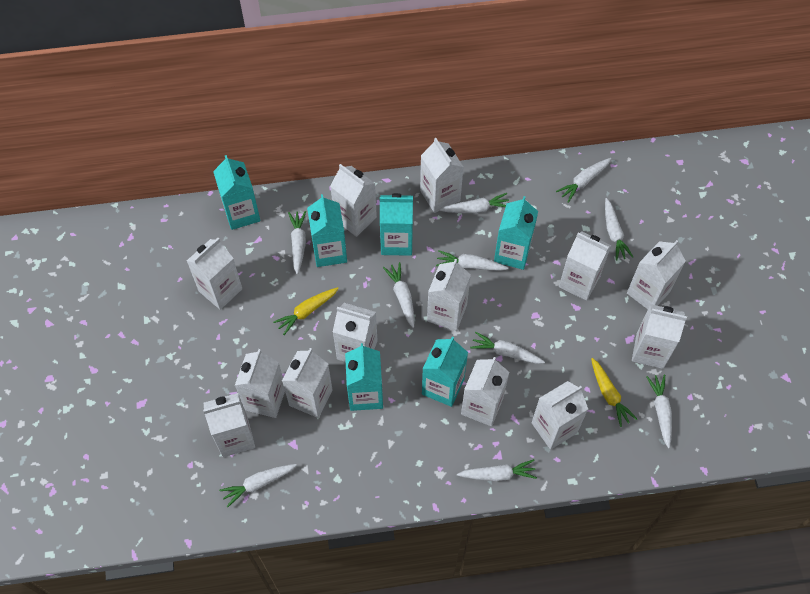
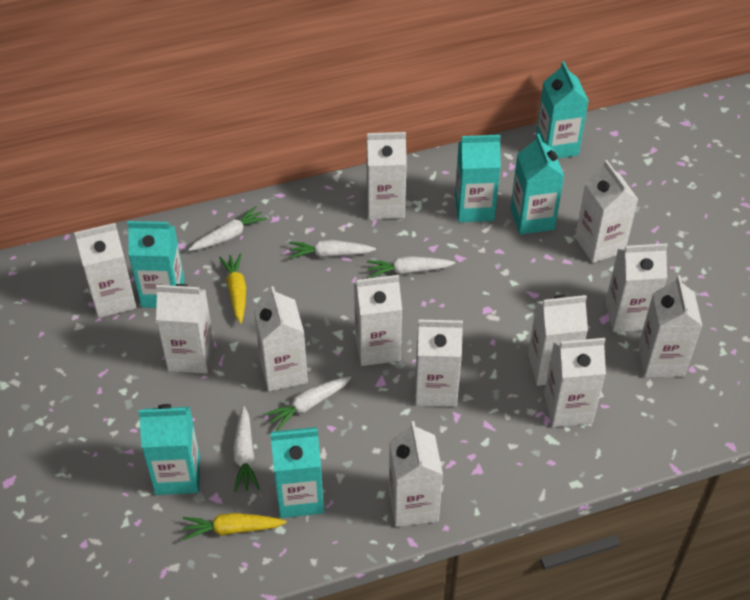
white carrot: 10 -> 5
white carton: 13 -> 12

